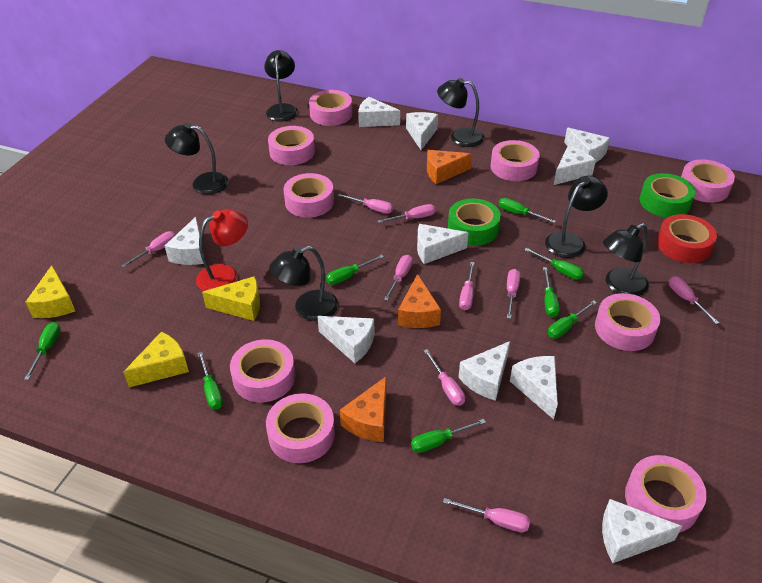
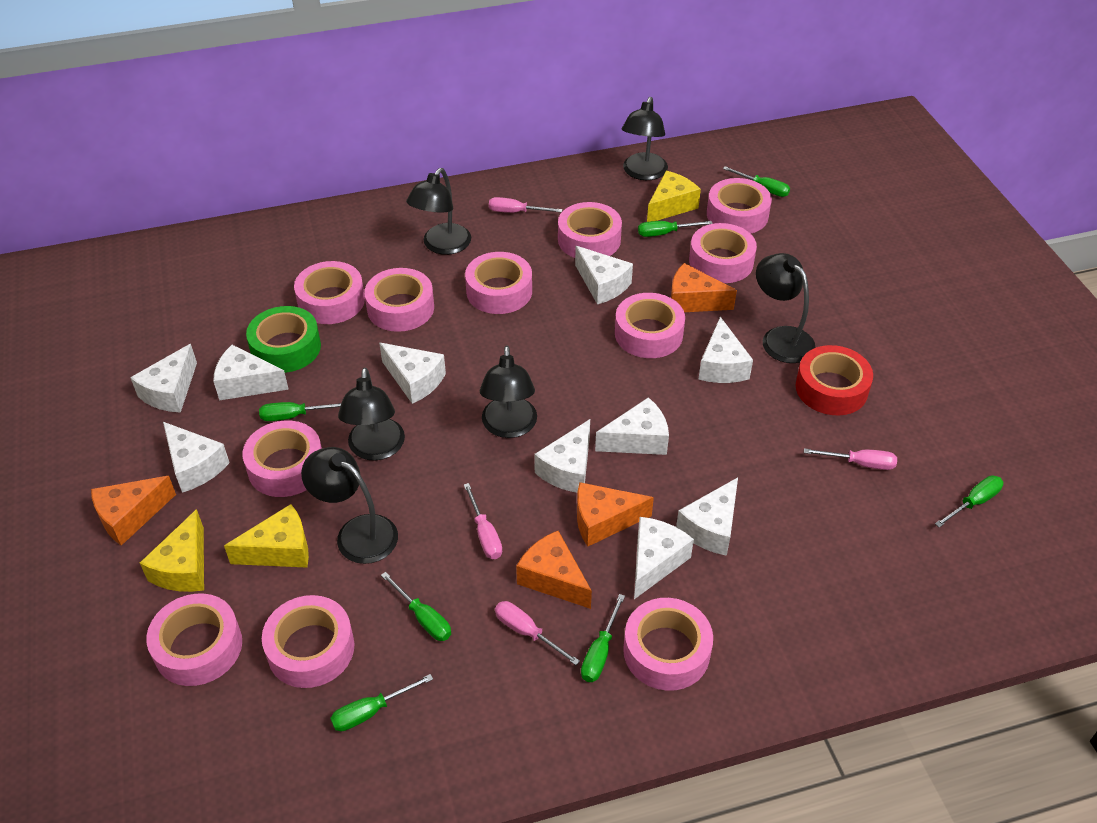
green screwdriver: 8 -> 7
green tape: 2 -> 1
orange cheese: 3 -> 4
pink screwdriver: 9 -> 4
pink tape: 9 -> 11
red lamp: 1 -> 0

